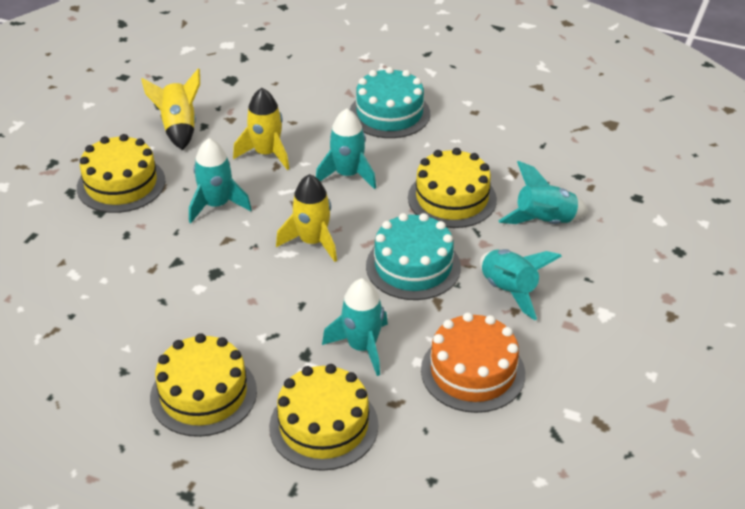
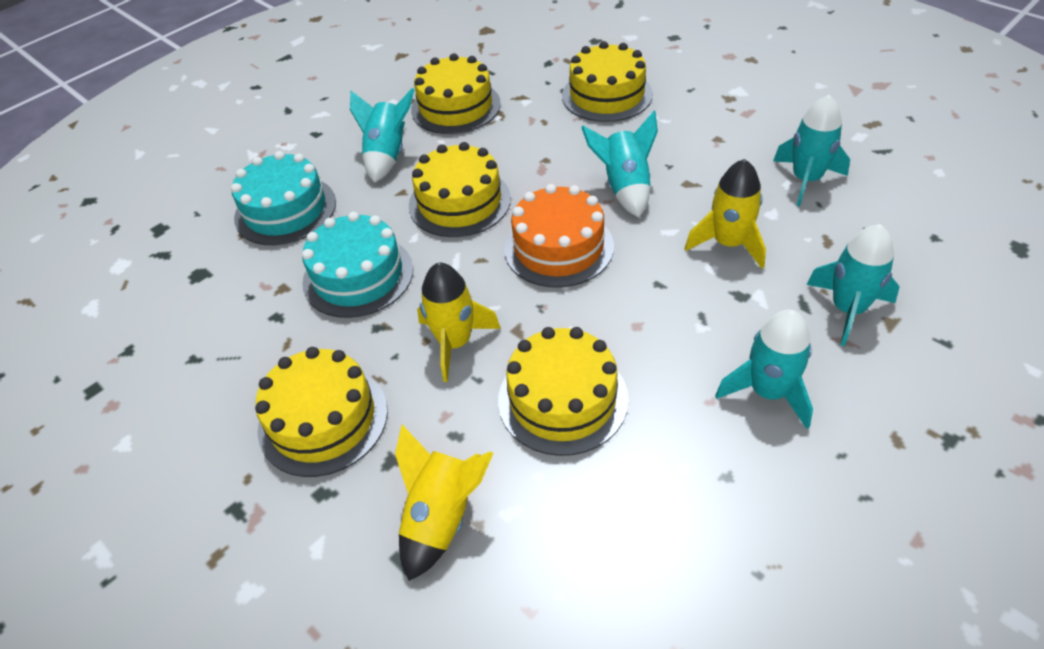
yellow cake: 4 -> 5

